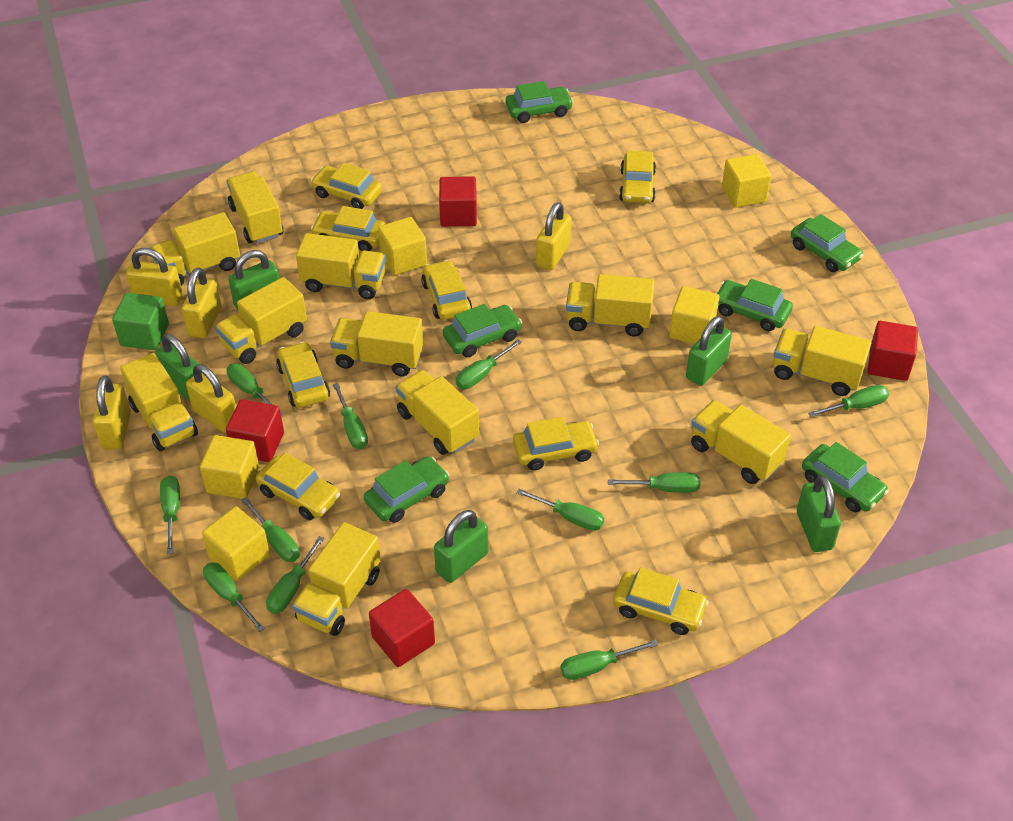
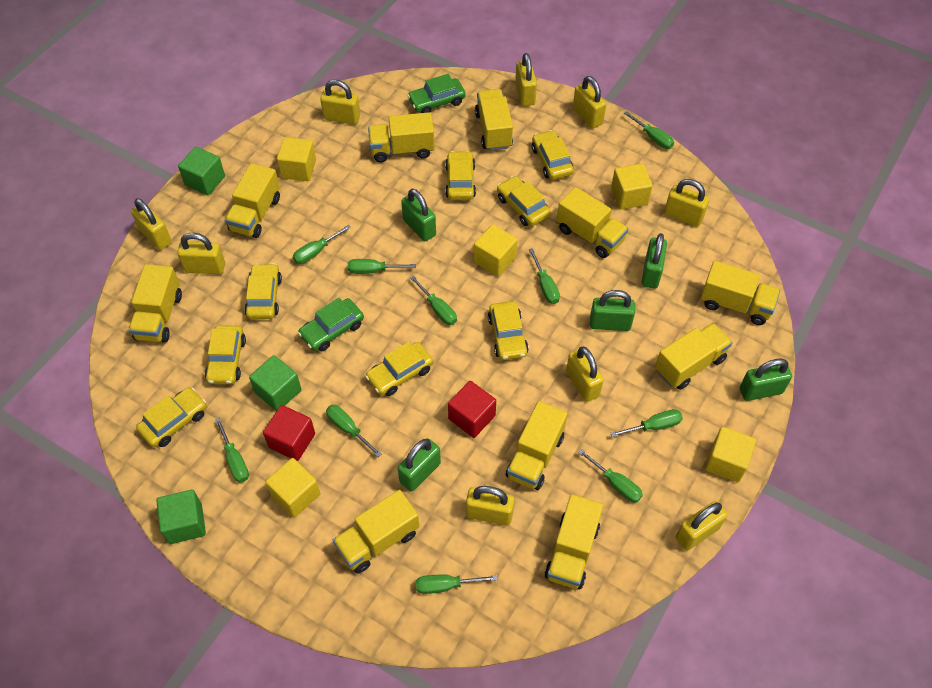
green car: 6 -> 2
green cube: 1 -> 3
green screwdriver: 11 -> 10
red cube: 4 -> 2
yellow padlock: 5 -> 9
yellow truck: 11 -> 10

